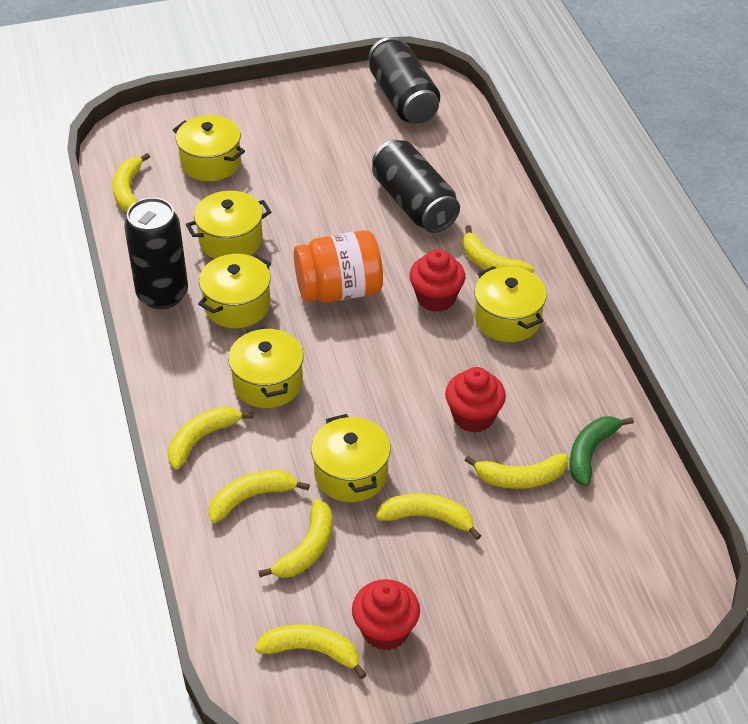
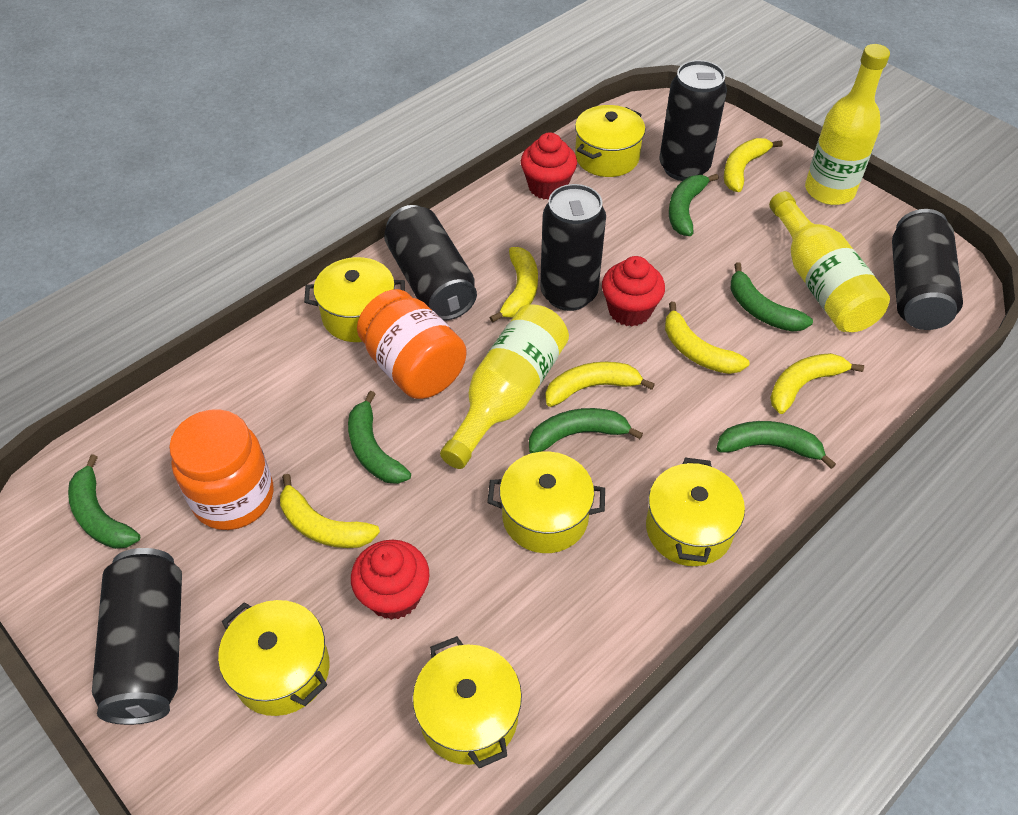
black can: 3 -> 5
green banana: 1 -> 6
orange jar: 1 -> 2
yellow banana: 8 -> 6
yellow bottle: 0 -> 3

